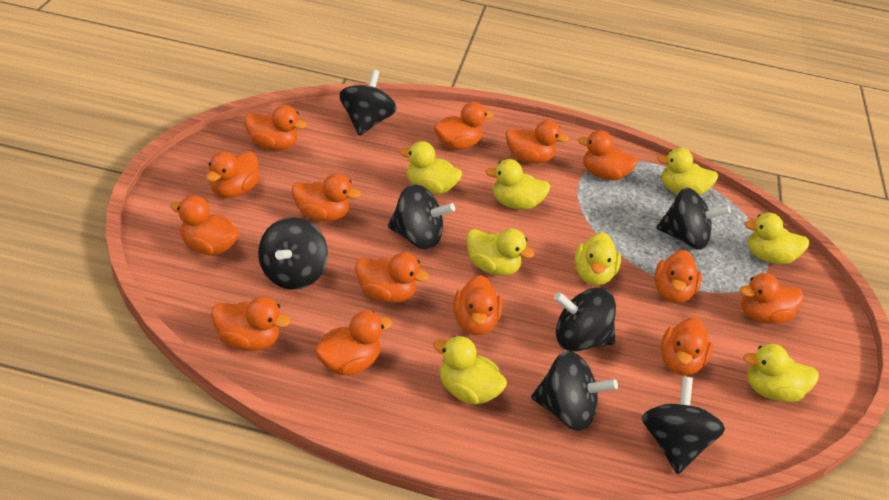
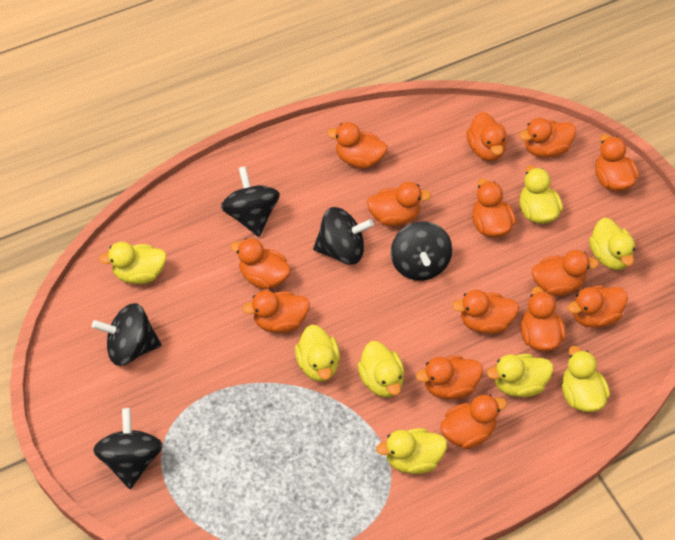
black spinning top: 7 -> 5

